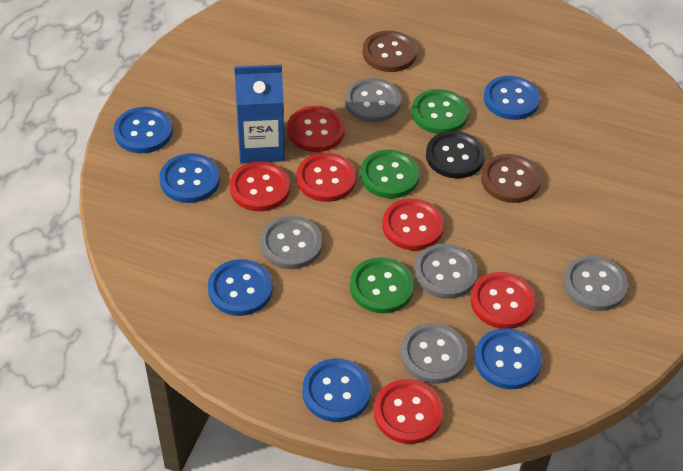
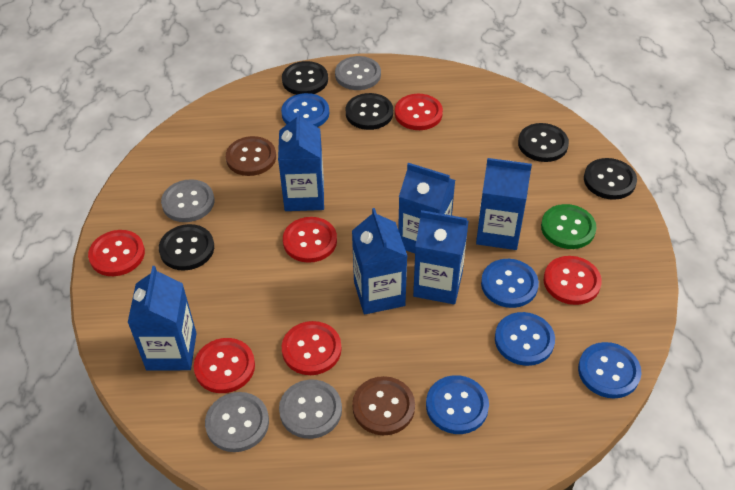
black button: 1 -> 5
blue button: 6 -> 5
blue carton: 1 -> 6
green button: 3 -> 1
grey button: 5 -> 4

